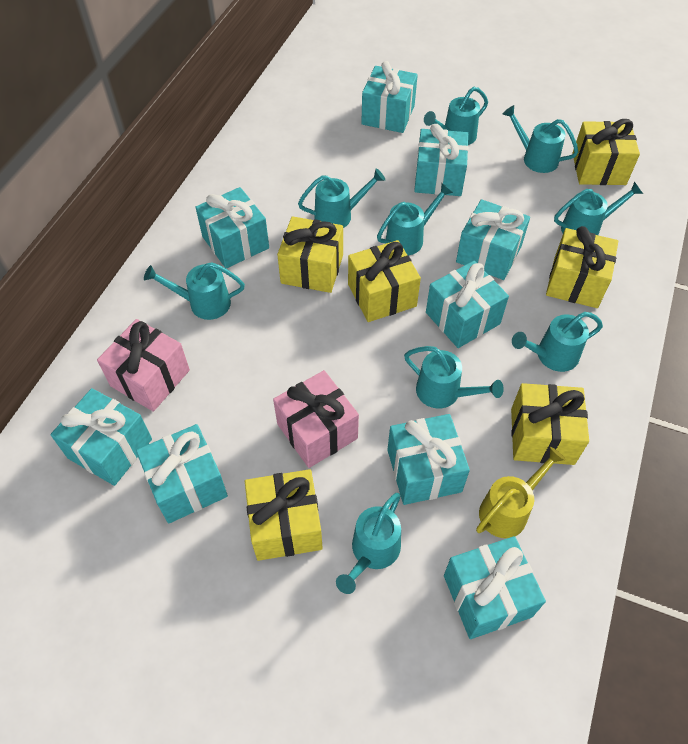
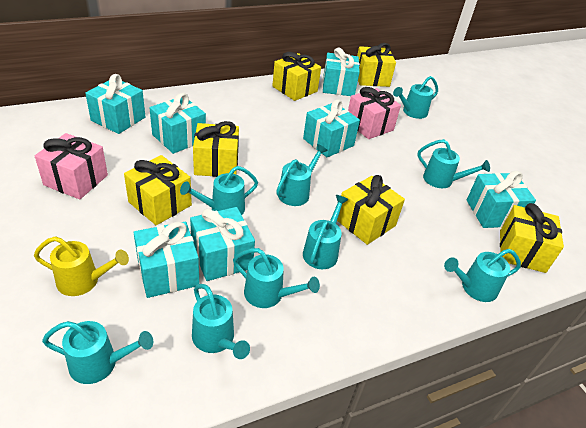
turquoise gift: 9 -> 7

